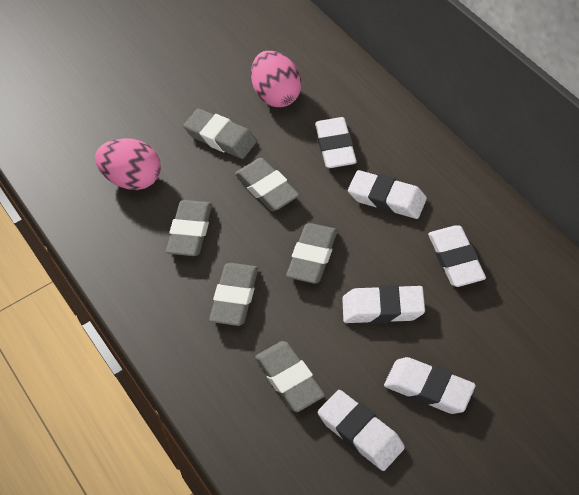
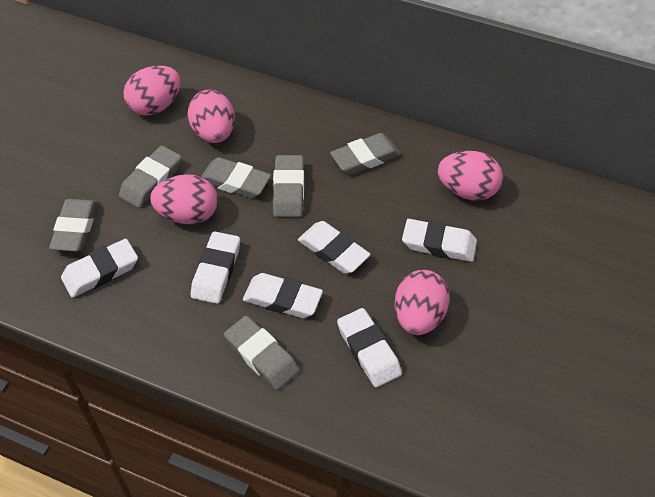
pink egg: 2 -> 5

